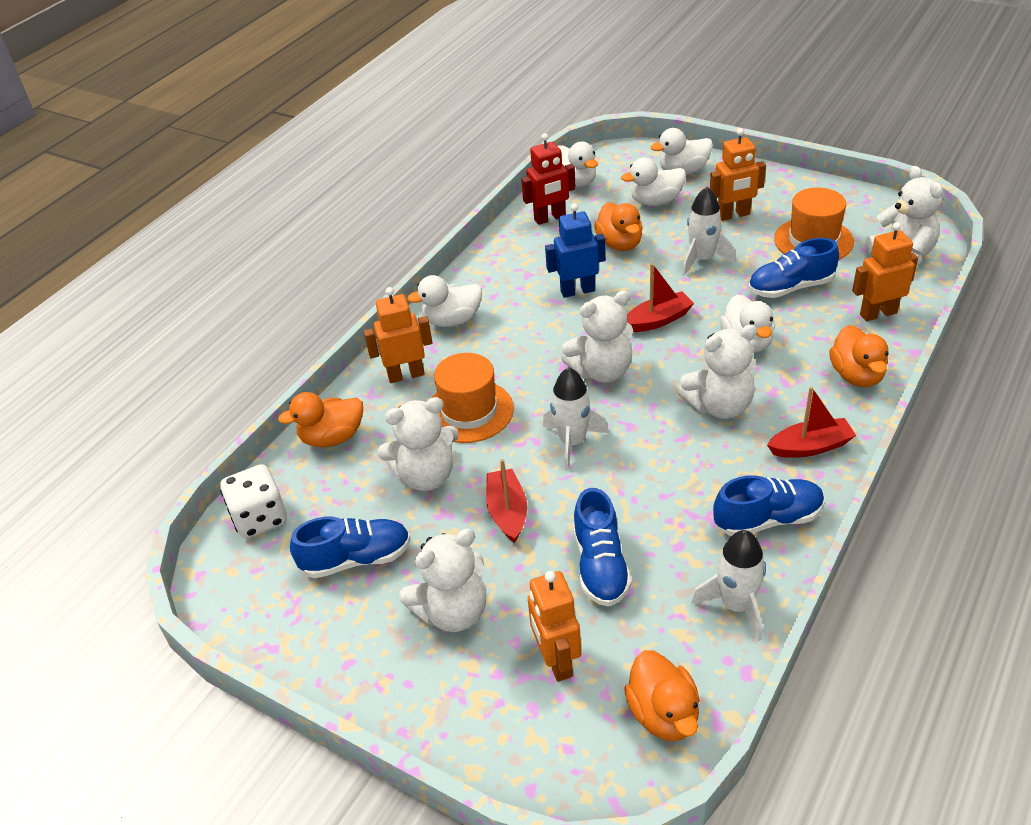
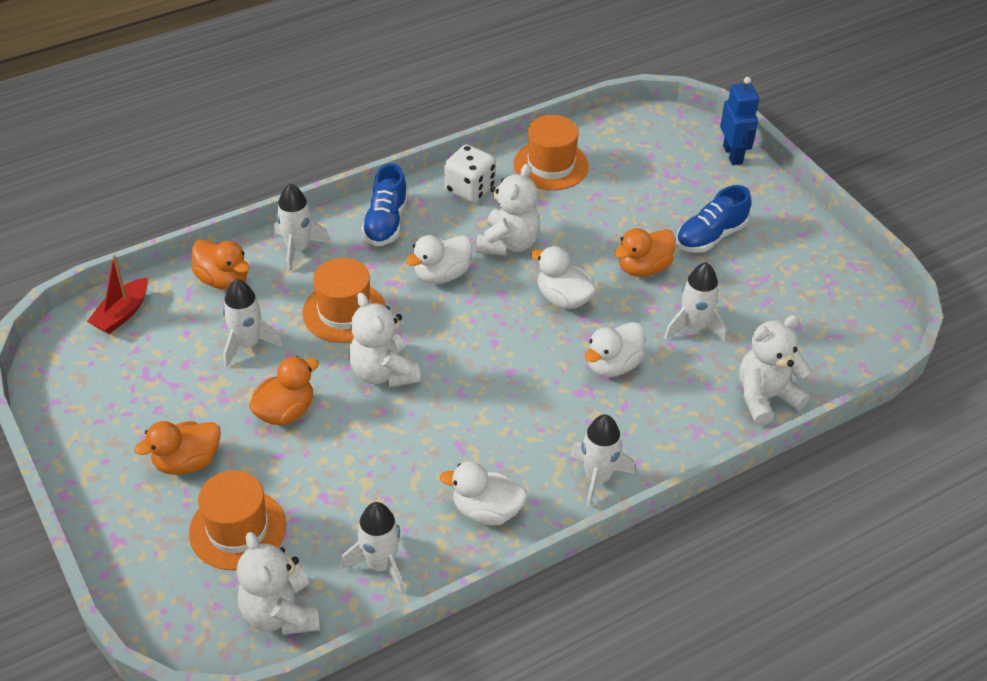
blue shoe: 4 -> 2
orange hat: 2 -> 3
orange robot: 4 -> 0
red boat: 3 -> 1
red robot: 1 -> 0
white duck: 5 -> 4
white rocket: 3 -> 5
white teddy bear: 5 -> 4

